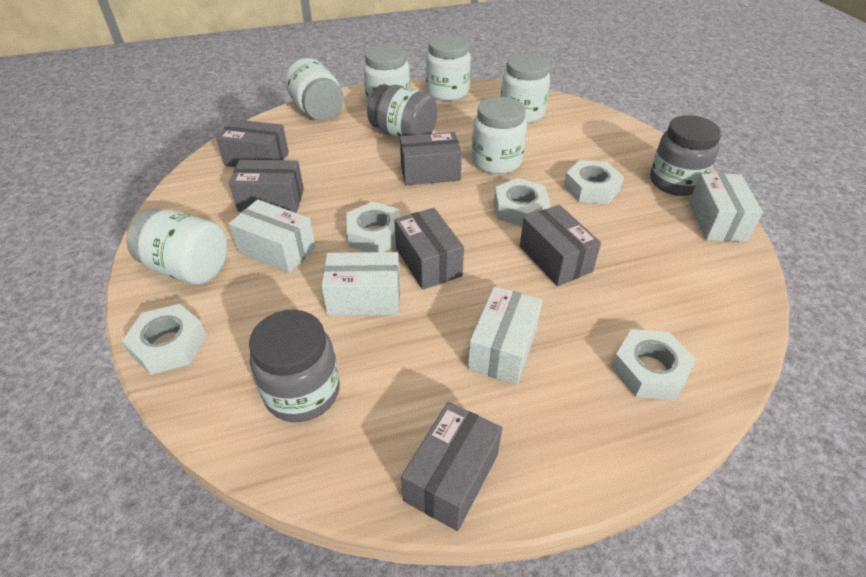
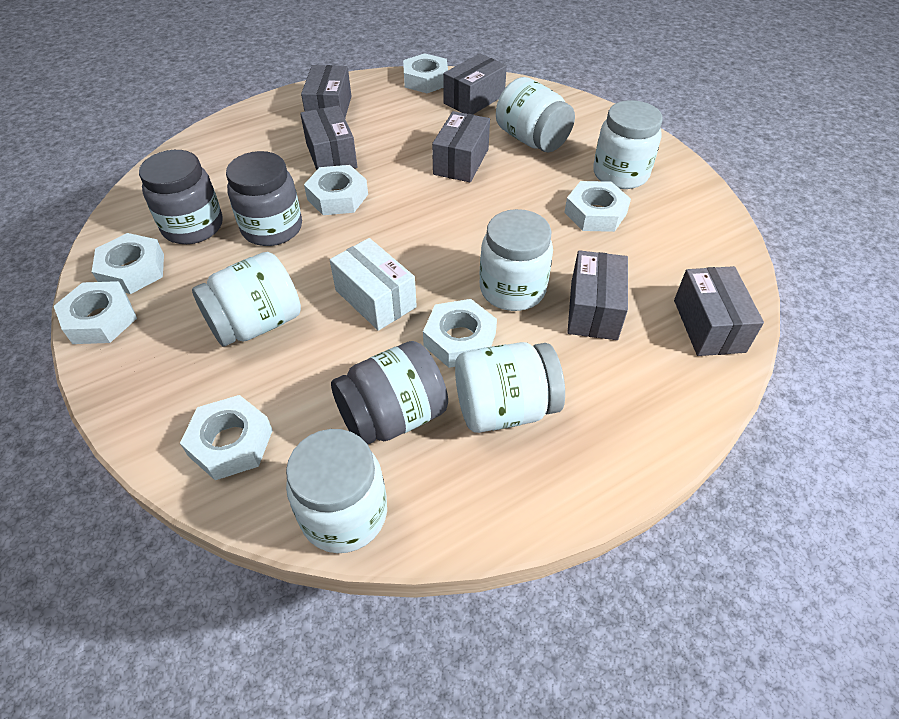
white box: 4 -> 1
white nut: 5 -> 7

